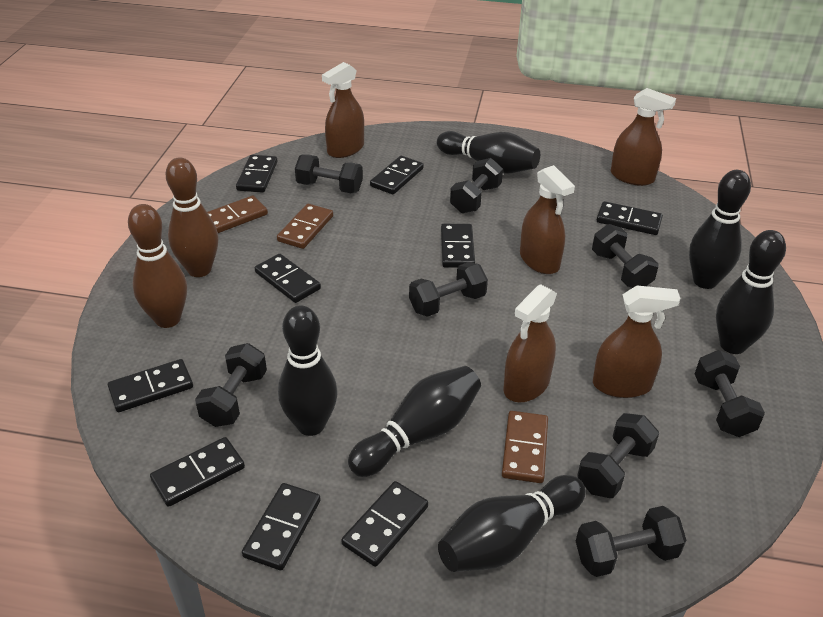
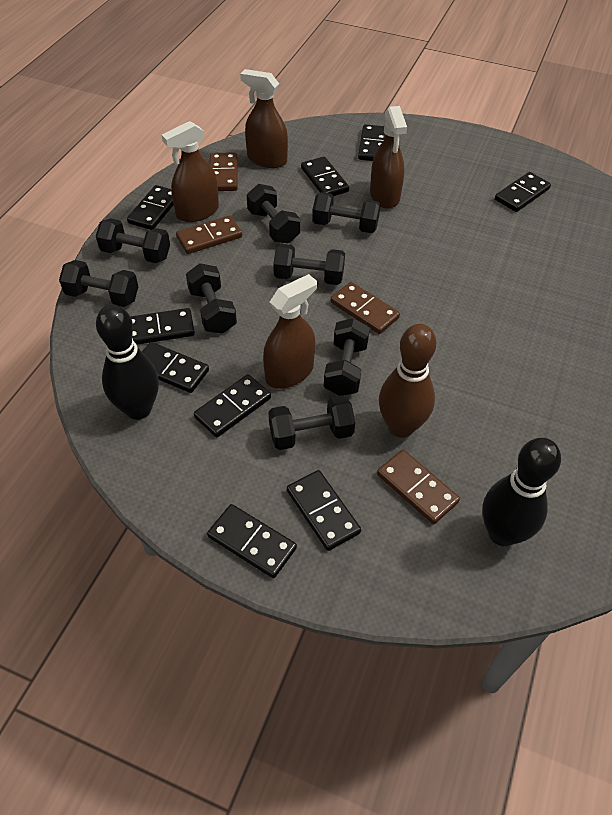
black bowling pin: 6 -> 2
brown bowling pin: 2 -> 1
brown domino: 3 -> 4
brown spray bottle: 5 -> 4

